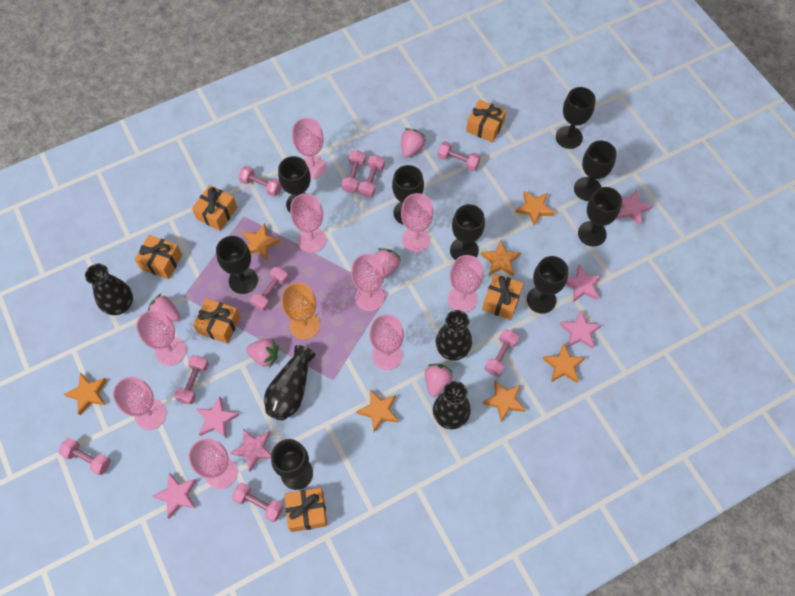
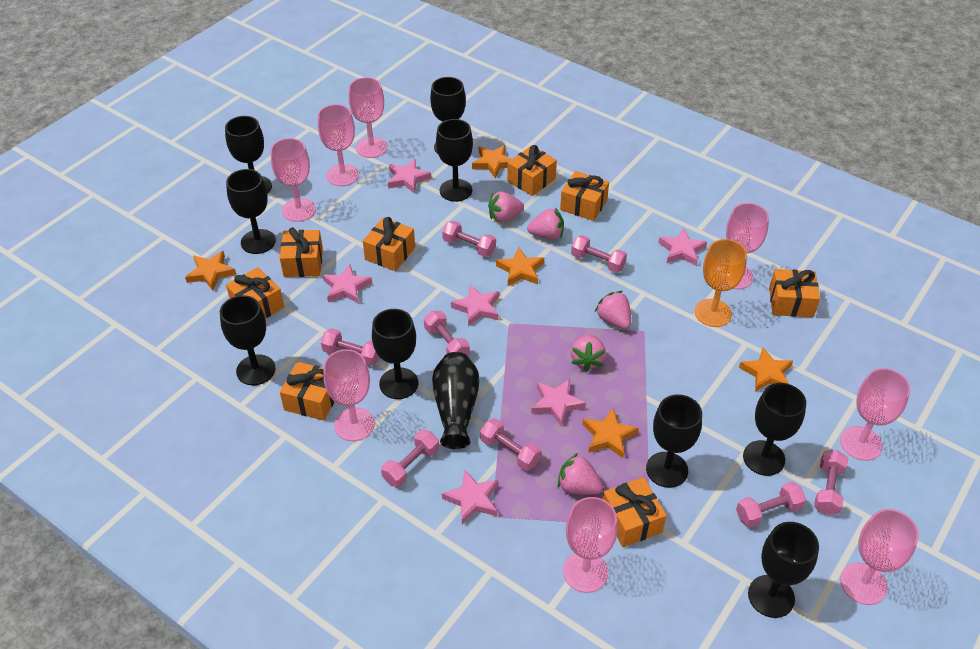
black vase: 4 -> 1
orange gift: 6 -> 8
orange star: 7 -> 5
pink dumbbell: 9 -> 8
pink goblet: 9 -> 8

